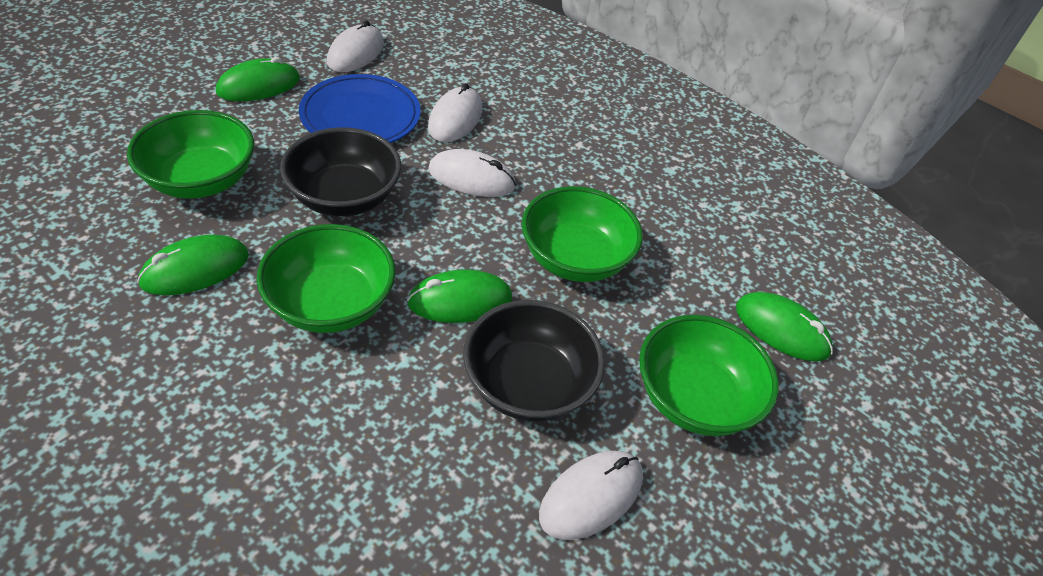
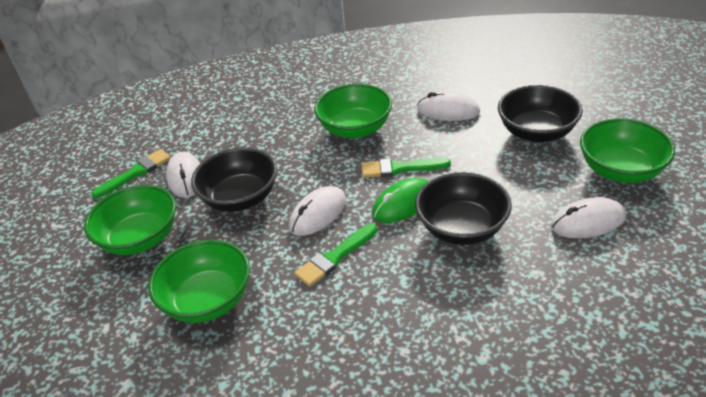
black bowl: 2 -> 3
blue plate: 1 -> 0
green brush: 0 -> 3
green mouse: 4 -> 1

